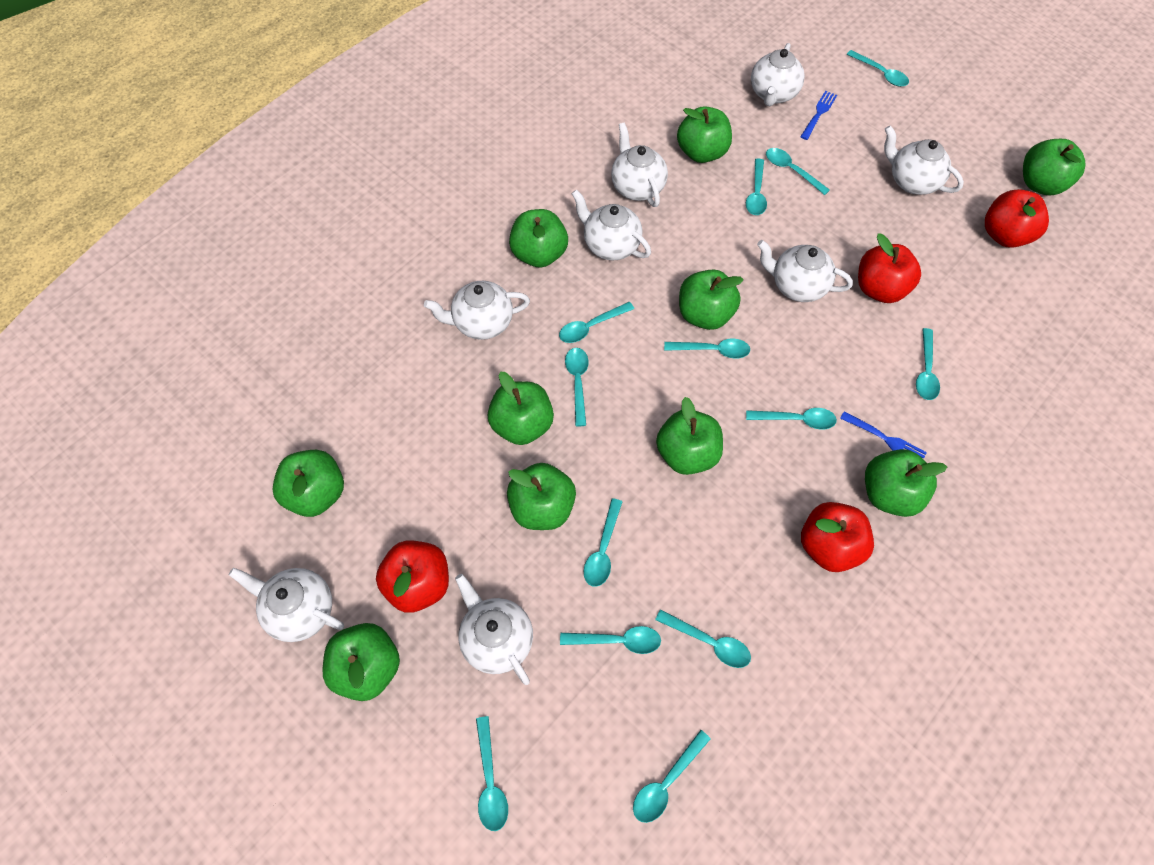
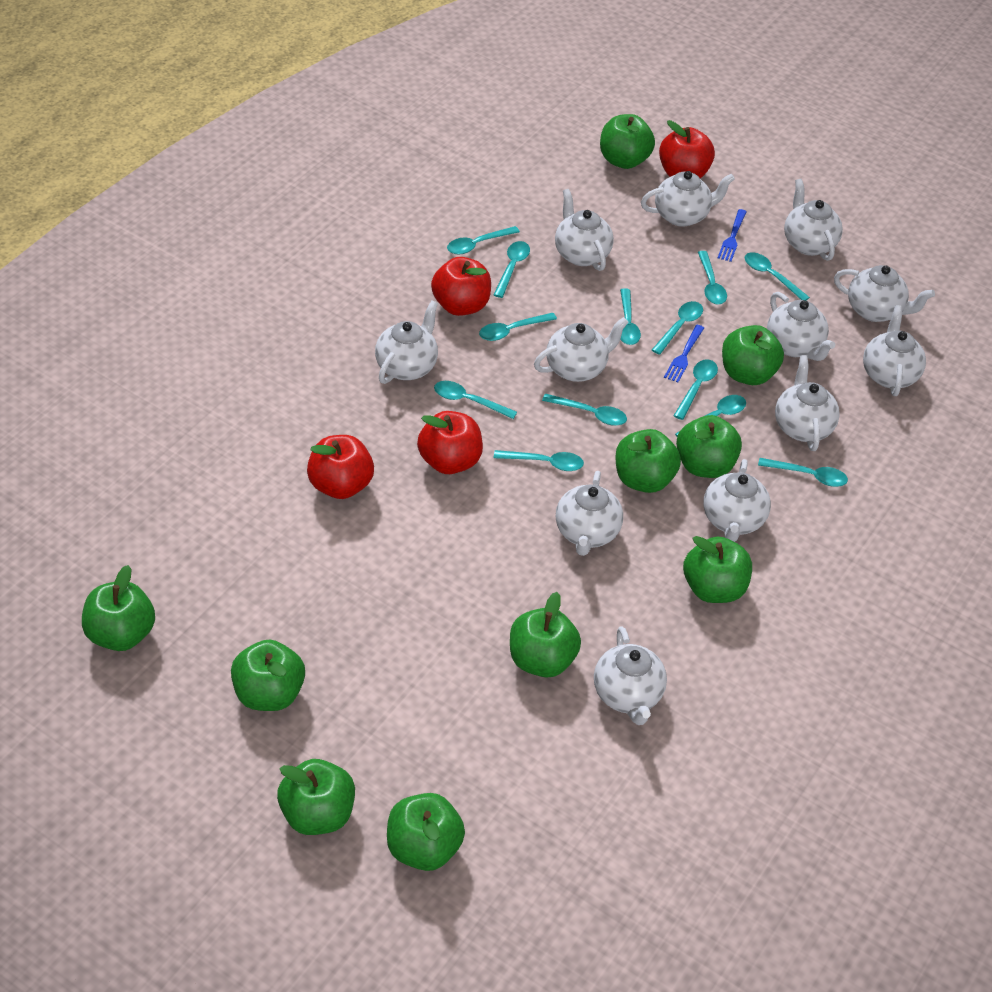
white teapot: 8 -> 12

